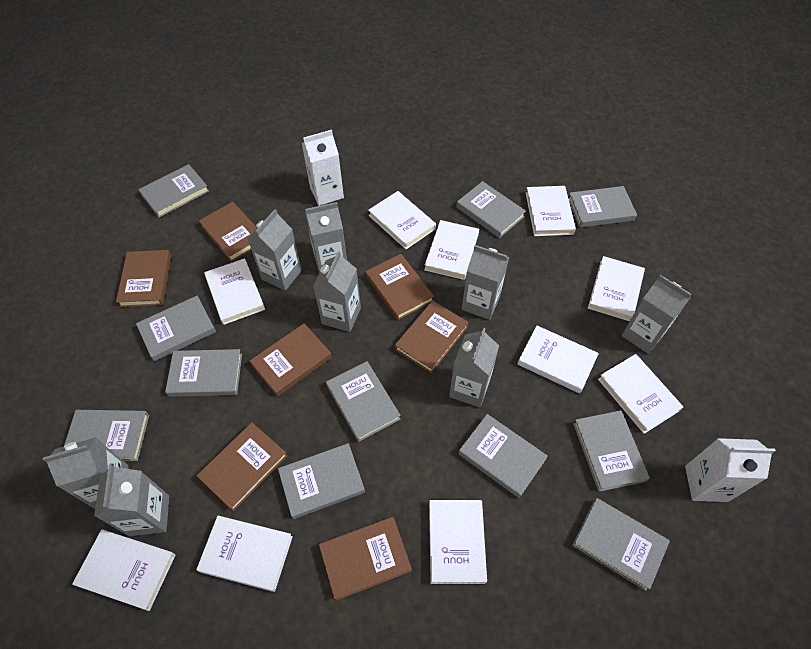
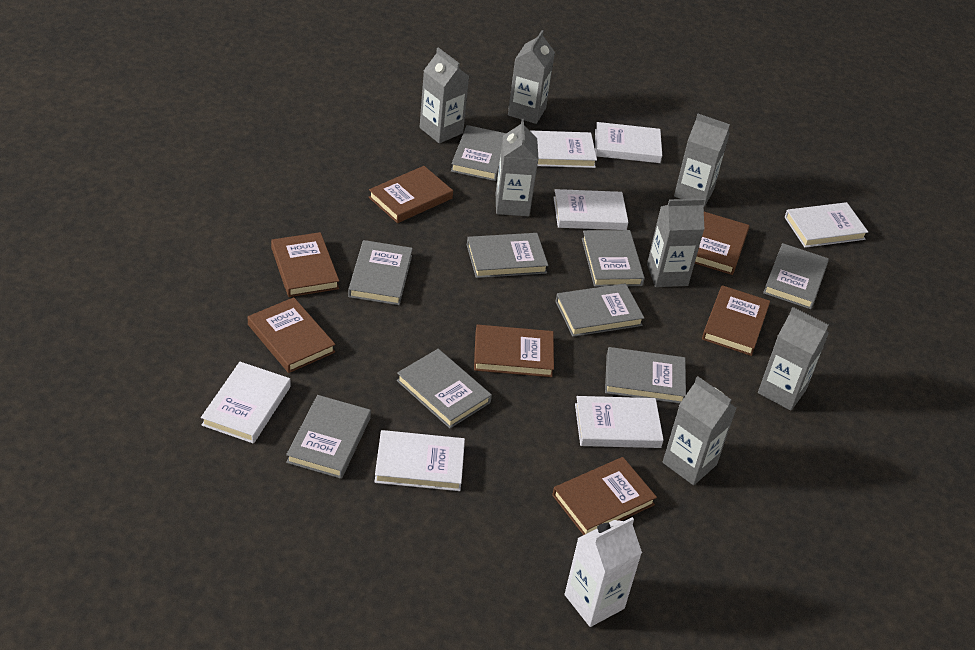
grey book: 11 -> 9
grey carton: 8 -> 7
white book: 10 -> 7
white carton: 2 -> 1

